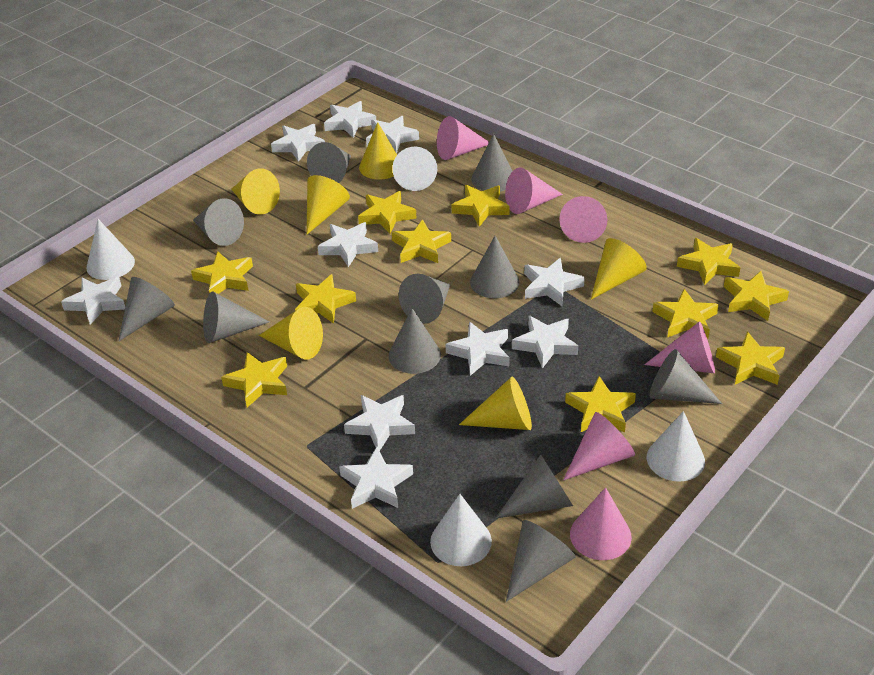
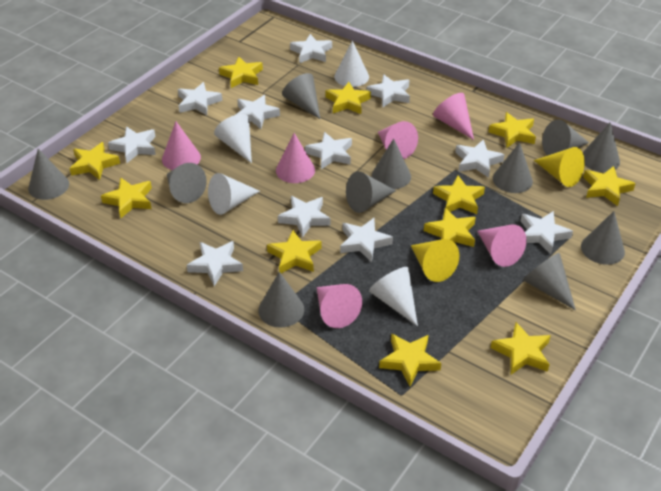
white star: 10 -> 11
yellow cone: 6 -> 2

